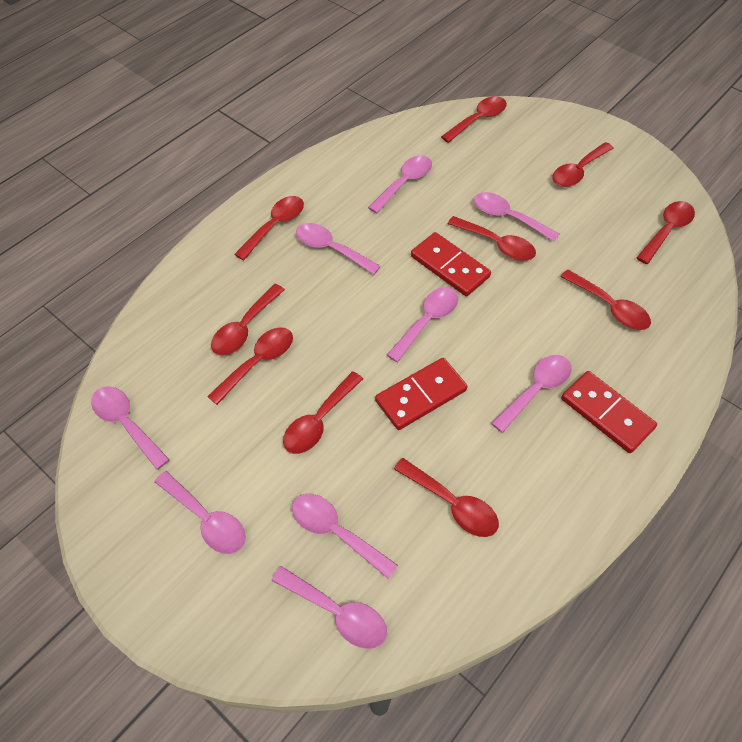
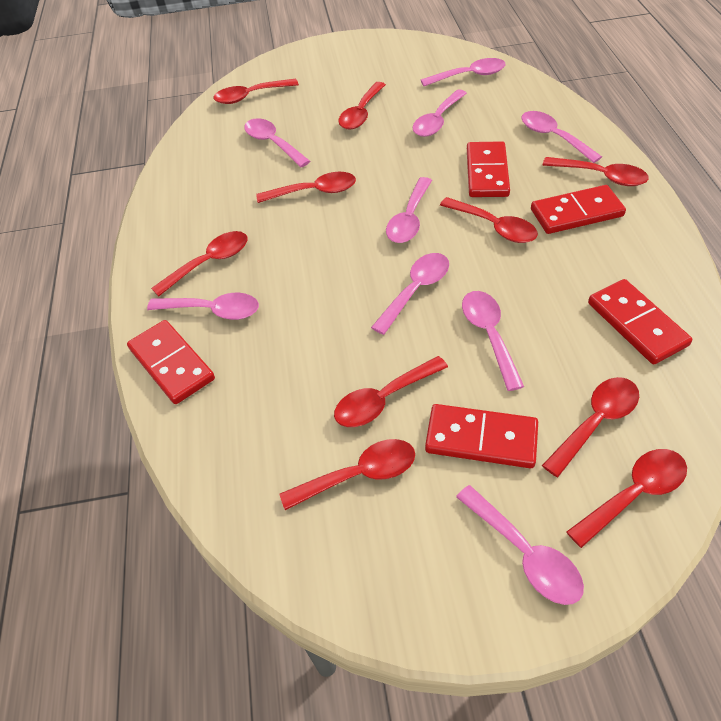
red domino: 3 -> 5

